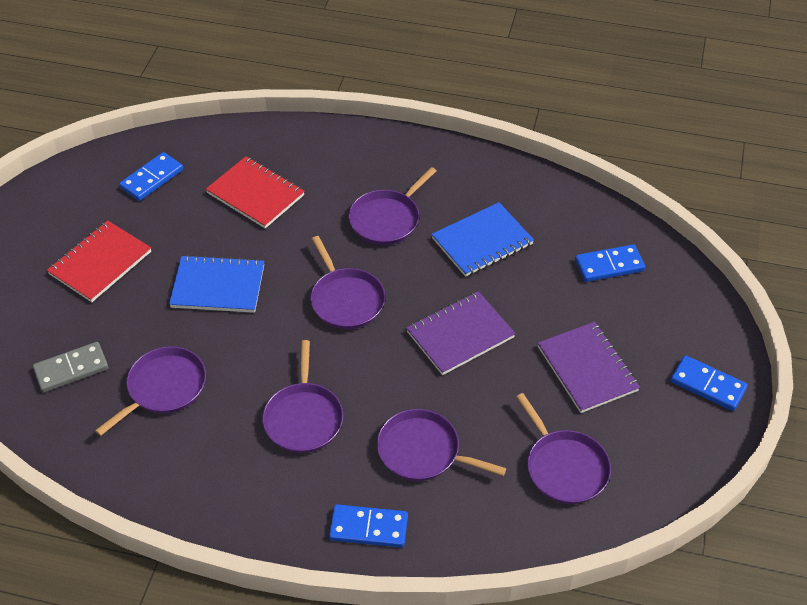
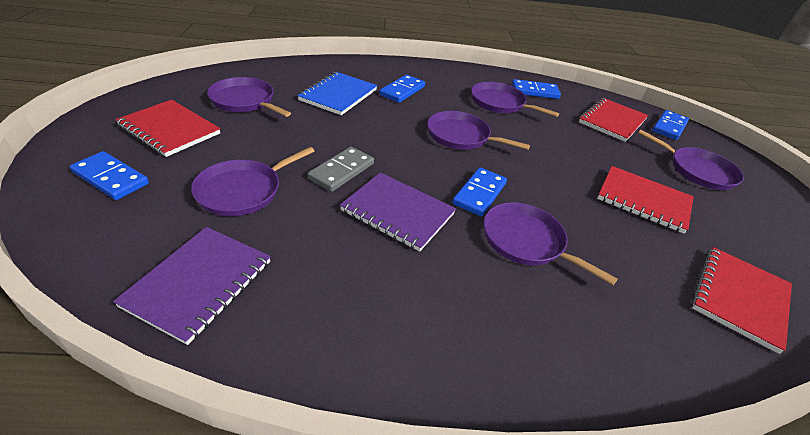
blue domino: 4 -> 5
blue notebook: 2 -> 1
red notebook: 2 -> 4

